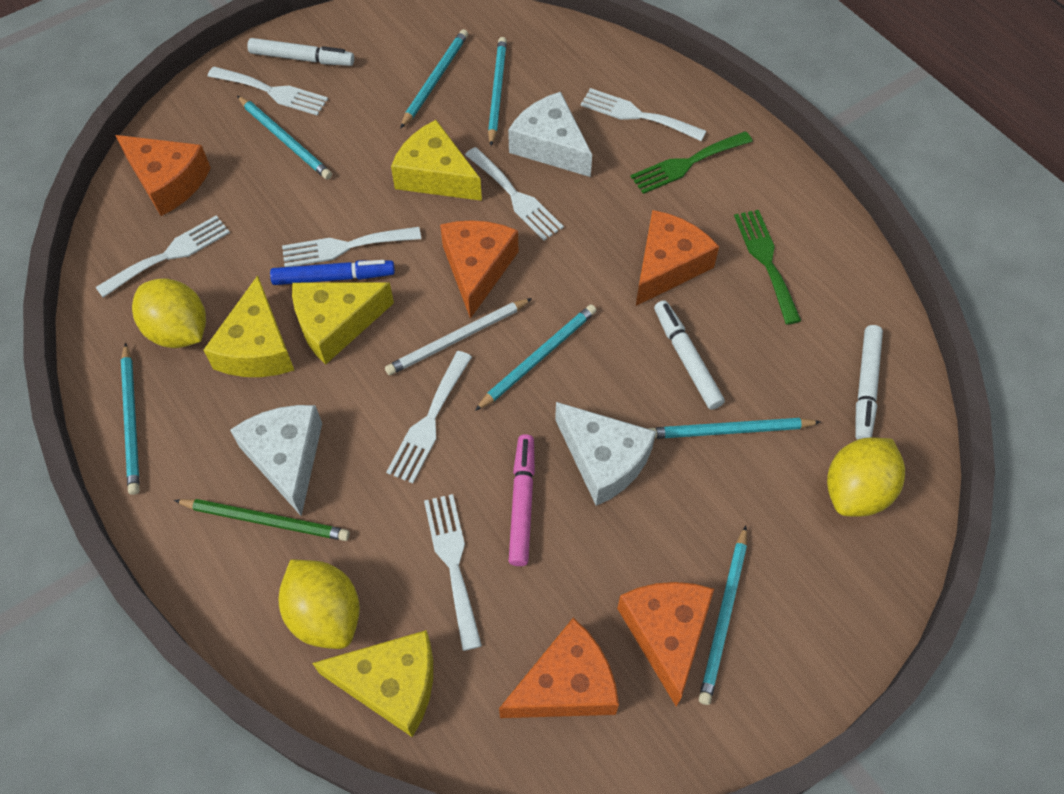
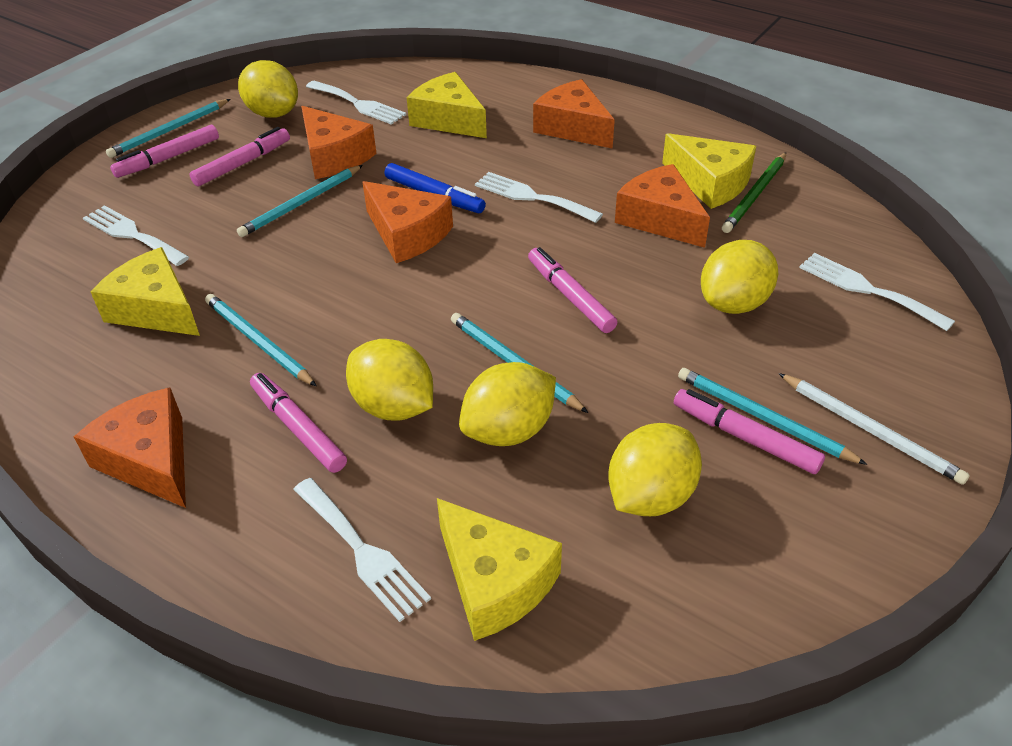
green fork: 2 -> 0
pink marker: 1 -> 5
turquoise pencil: 7 -> 5
white cheese: 3 -> 0
white fork: 7 -> 5
white marker: 3 -> 0
yellow lemon: 3 -> 5

